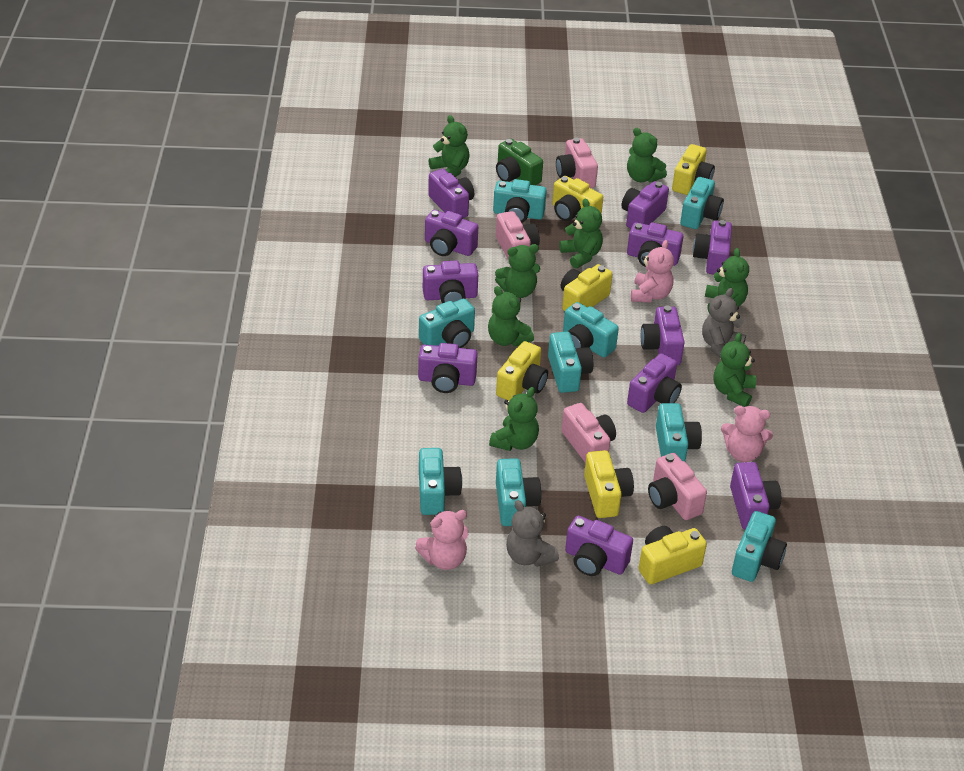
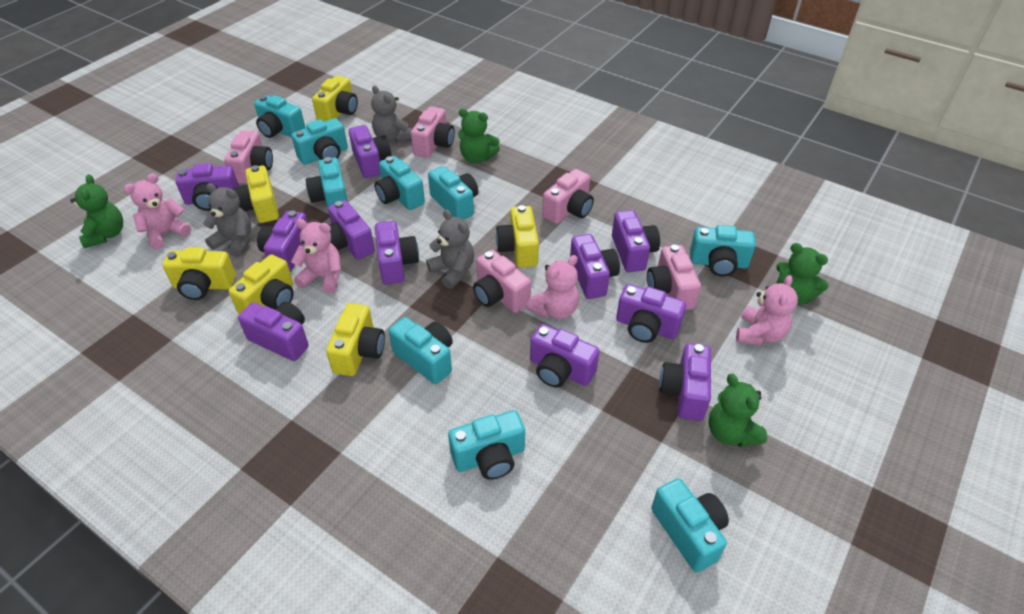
green camera: 1 -> 0
green teddy bear: 8 -> 4
grey teddy bear: 2 -> 3
pink camera: 4 -> 5
pink teddy bear: 3 -> 4

